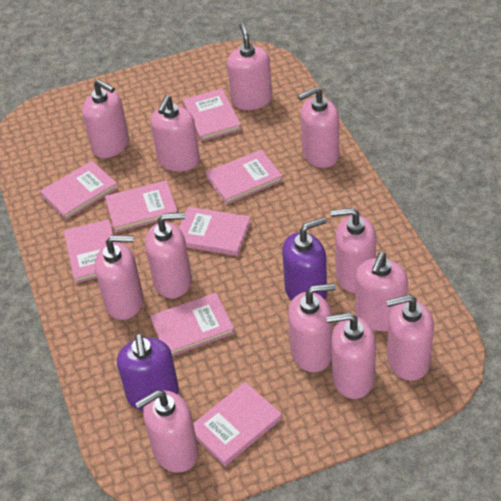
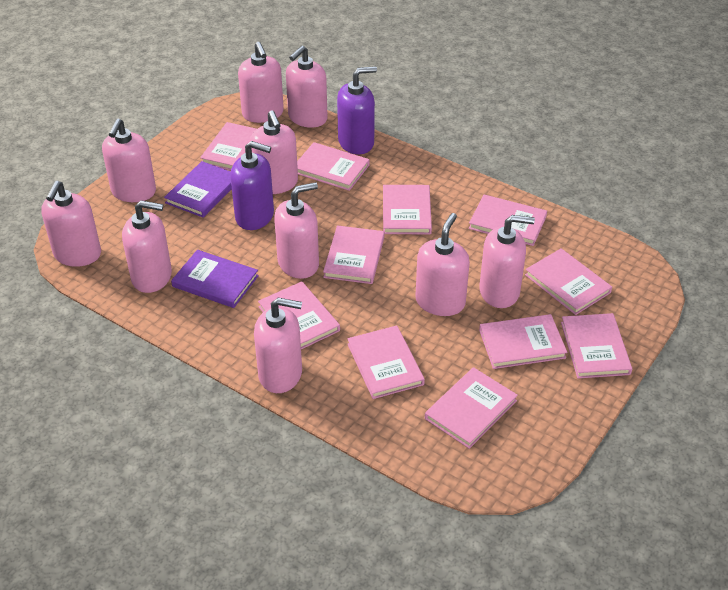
pink book: 8 -> 11
pink soap dispenser: 12 -> 10
purple book: 0 -> 2

